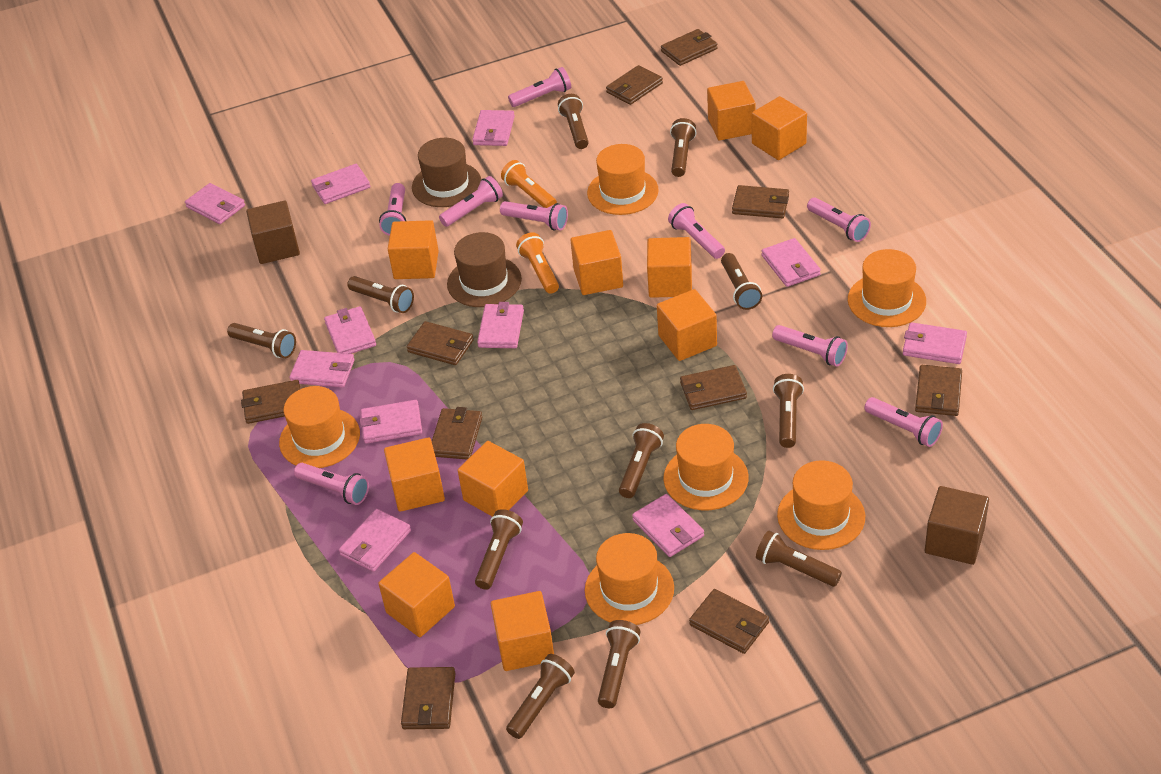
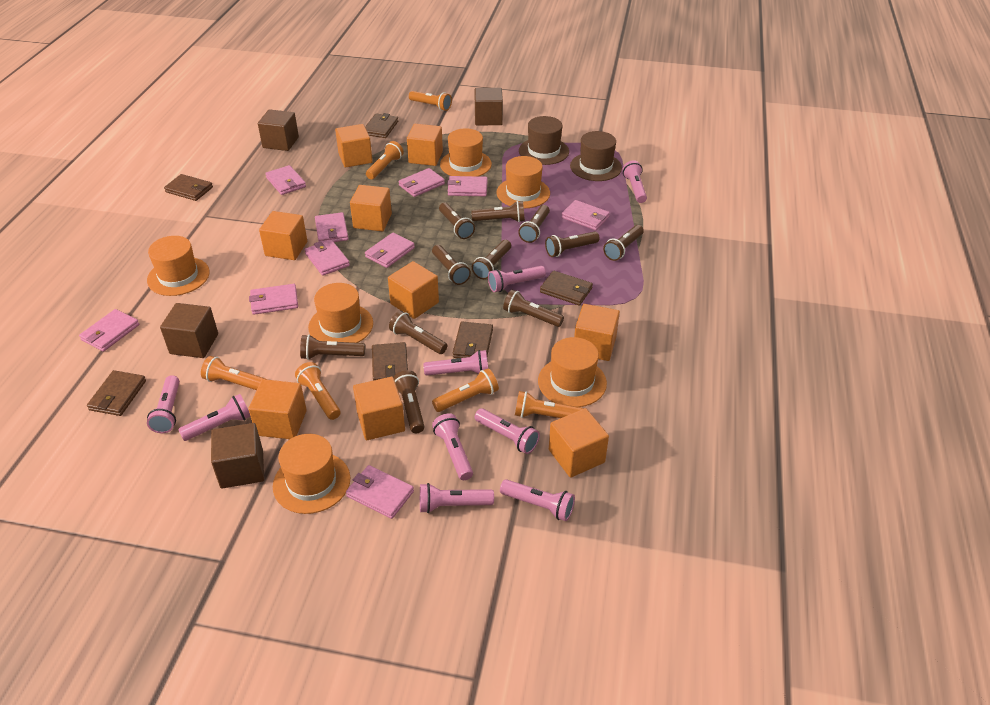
brown cube: 2 -> 4
brown wallet: 10 -> 6
orange cube: 10 -> 9
orange flashlight: 2 -> 6
pink wallet: 11 -> 10

